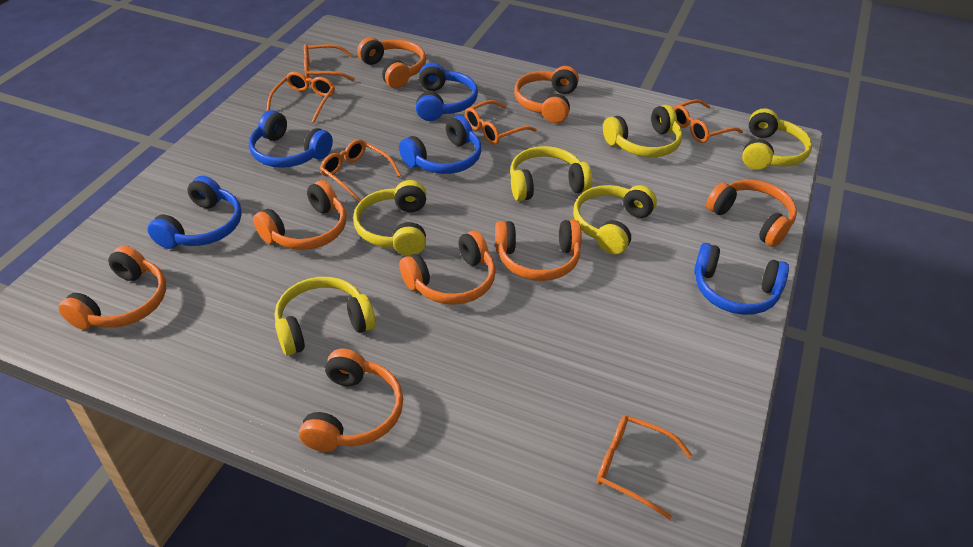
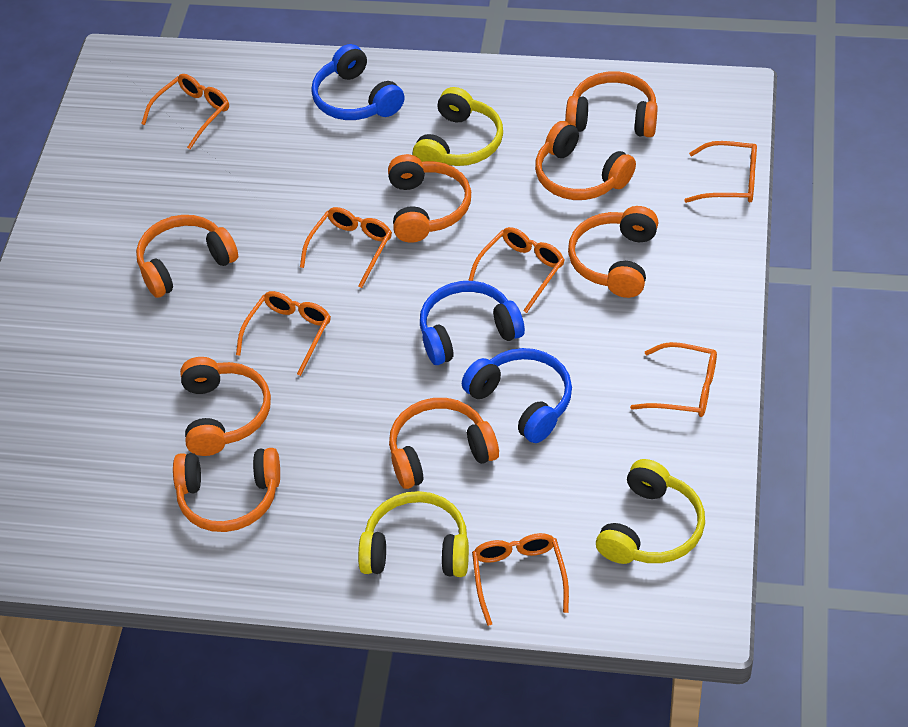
blue headphones: 5 -> 3
orange glasses: 6 -> 7
yellow headphones: 6 -> 3

